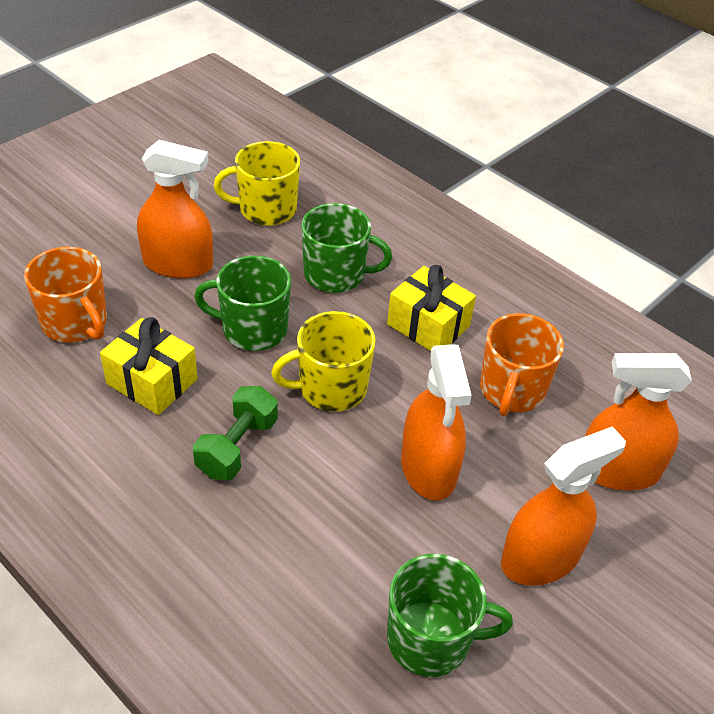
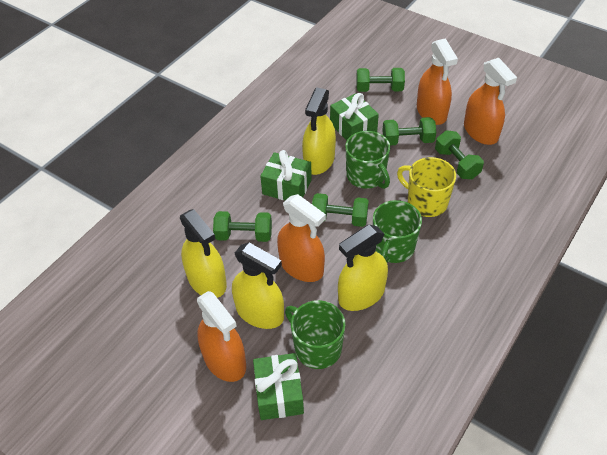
green dumbbell: 1 -> 5
green gift: 0 -> 3
orange mug: 2 -> 0
yellow gift: 2 -> 0
yellow mug: 2 -> 1
yellow spray bottle: 0 -> 4

